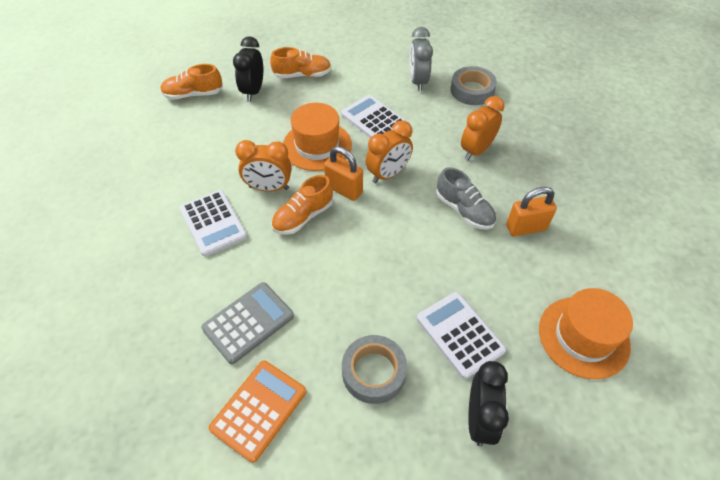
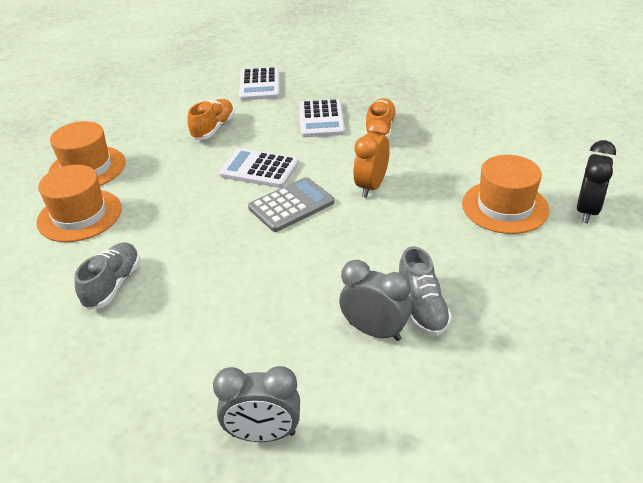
black clock: 2 -> 1
grey clock: 1 -> 2
grey shoe: 1 -> 2
grey tape: 2 -> 0
orange calculator: 1 -> 0
orange clock: 3 -> 1
orange hat: 2 -> 3
orange padlock: 2 -> 0
orange shoe: 3 -> 2

